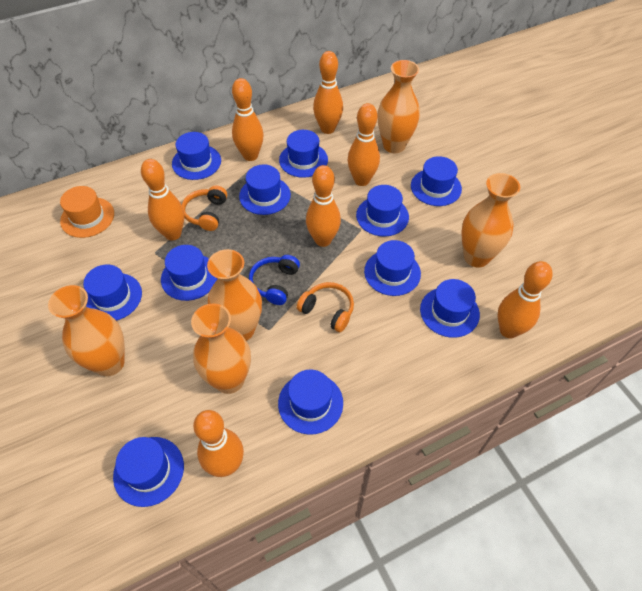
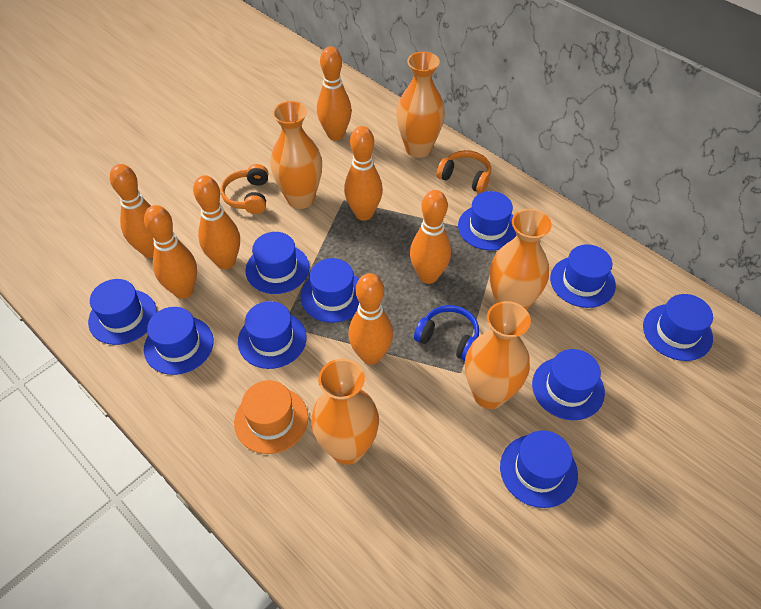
blue hat: 11 -> 10

